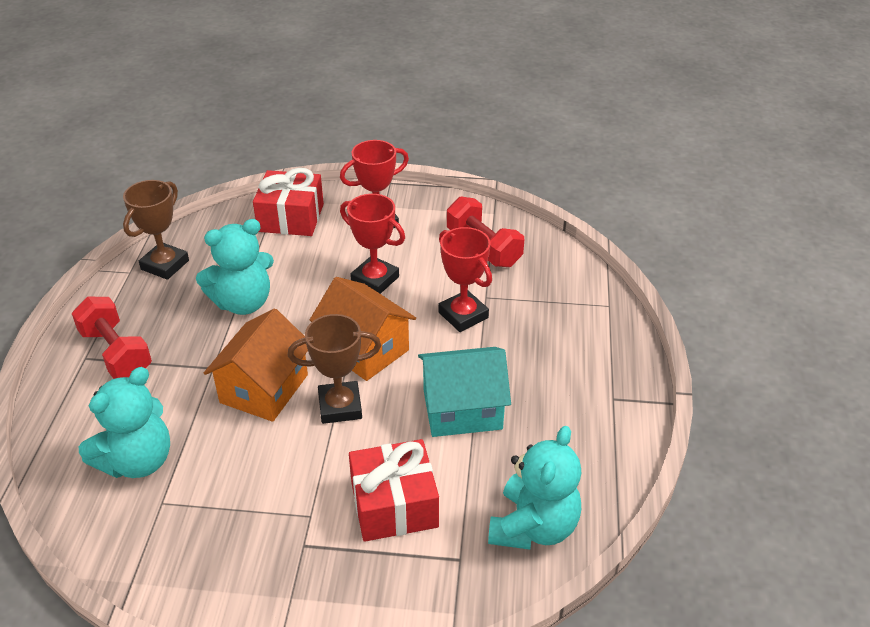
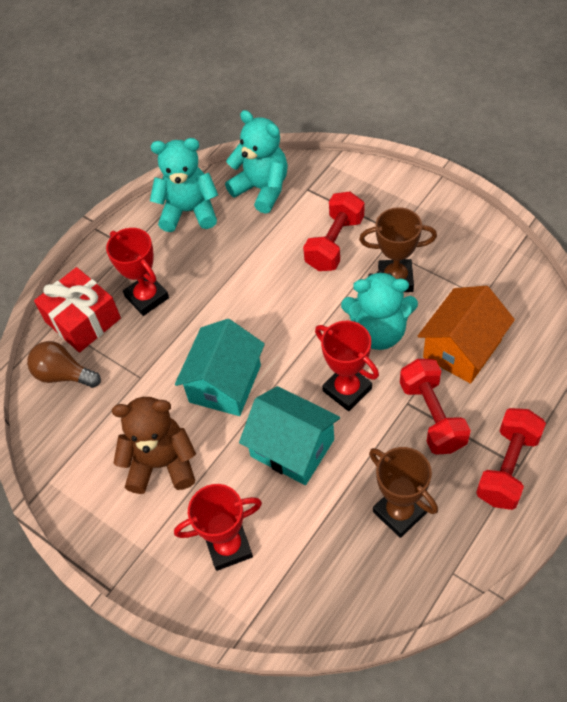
brown light bulb: 0 -> 1
brown teddy bear: 0 -> 1
orange house: 2 -> 1
red dumbbell: 2 -> 3
red gift: 2 -> 1
turquoise house: 1 -> 2

